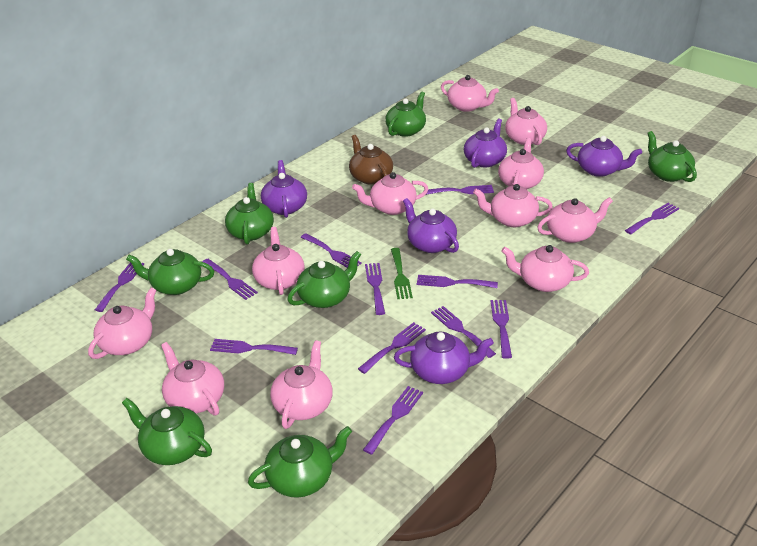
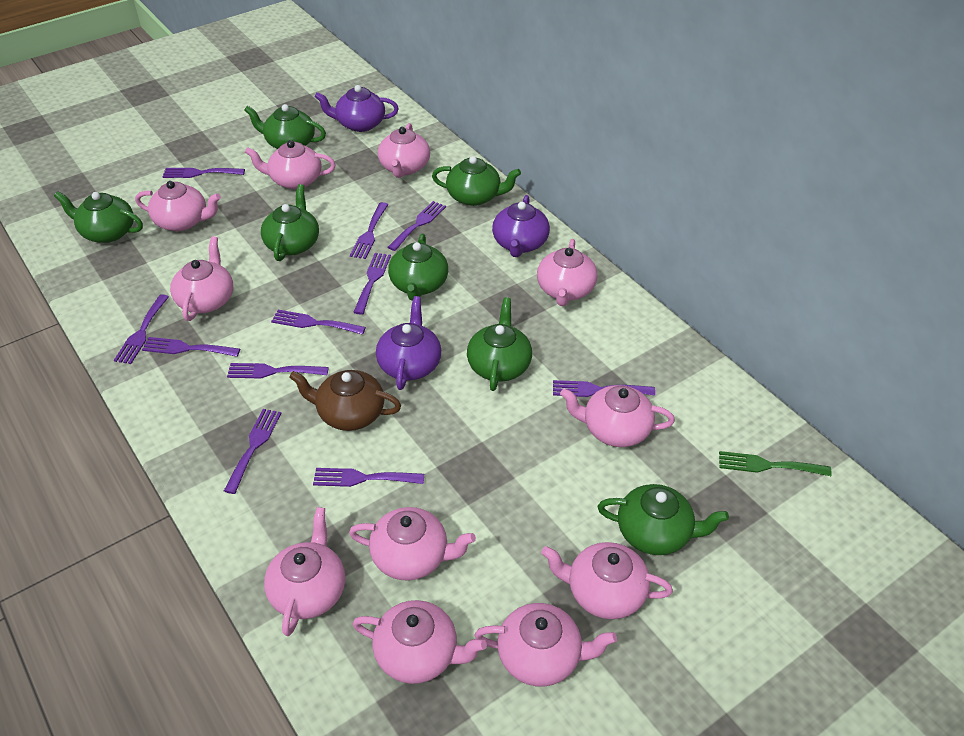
purple fork: 12 -> 11
purple teapot: 5 -> 3

